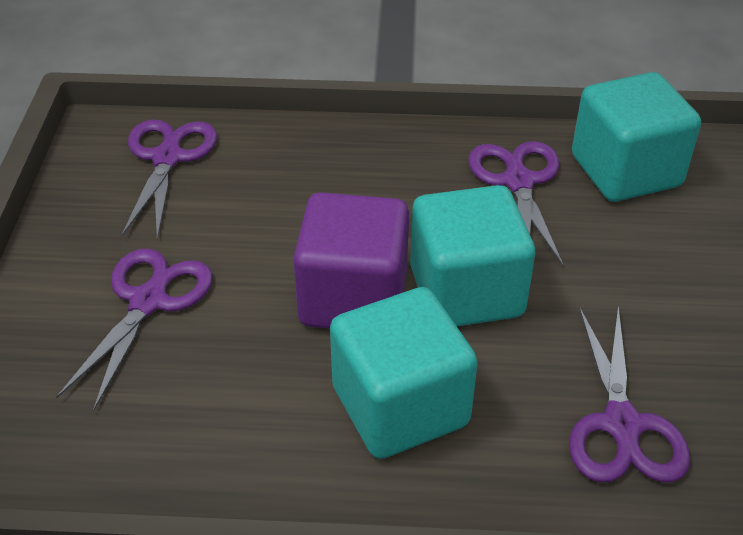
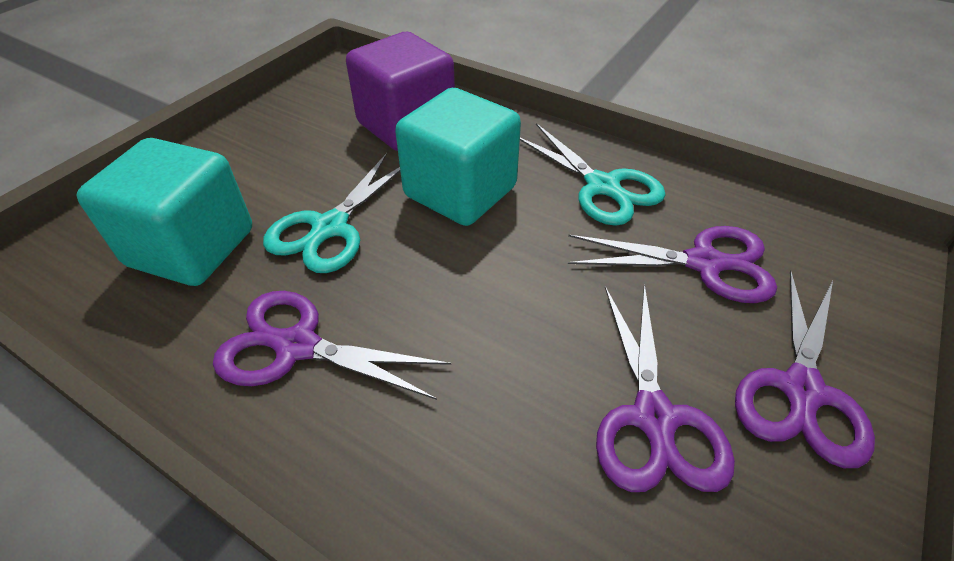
turquoise cube: 3 -> 2
turquoise scissors: 0 -> 2

